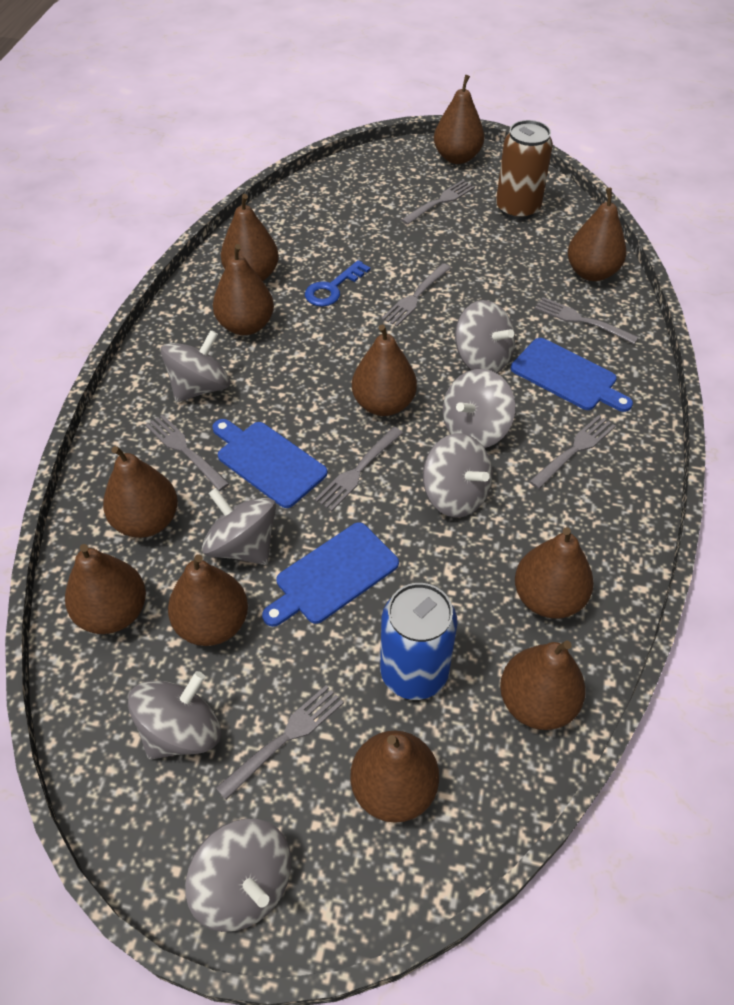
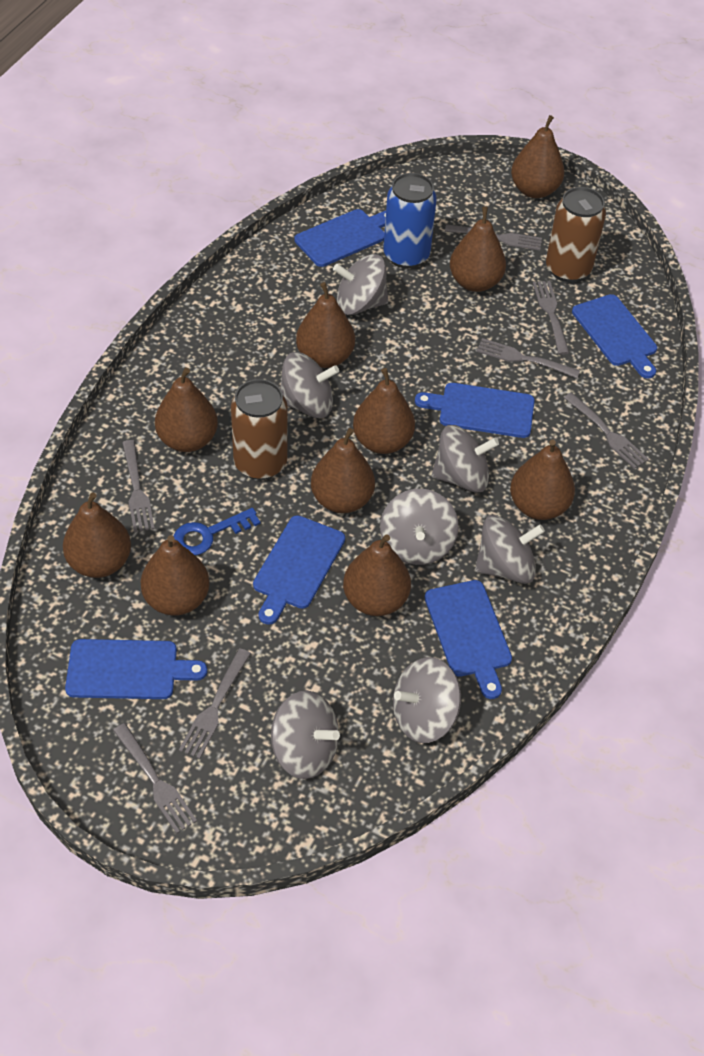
blue cutting board: 3 -> 6
brown can: 1 -> 2
brown pear: 11 -> 10

